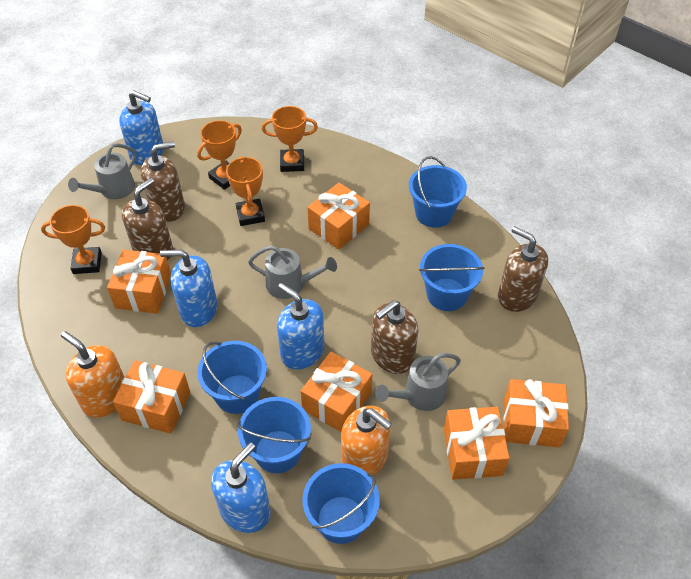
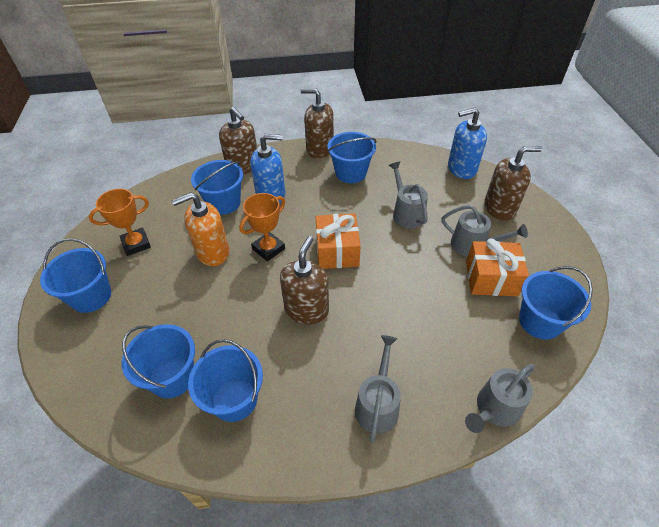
blue bucket: 5 -> 6
blue soap dispenser: 4 -> 2
grey watering can: 3 -> 4
orange gift: 6 -> 2
orange soap dispenser: 2 -> 1
orange trophy: 4 -> 2

